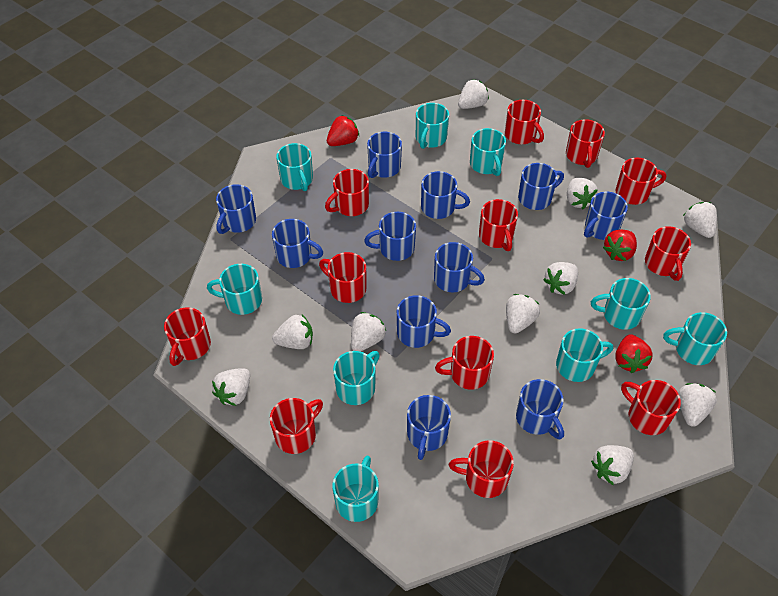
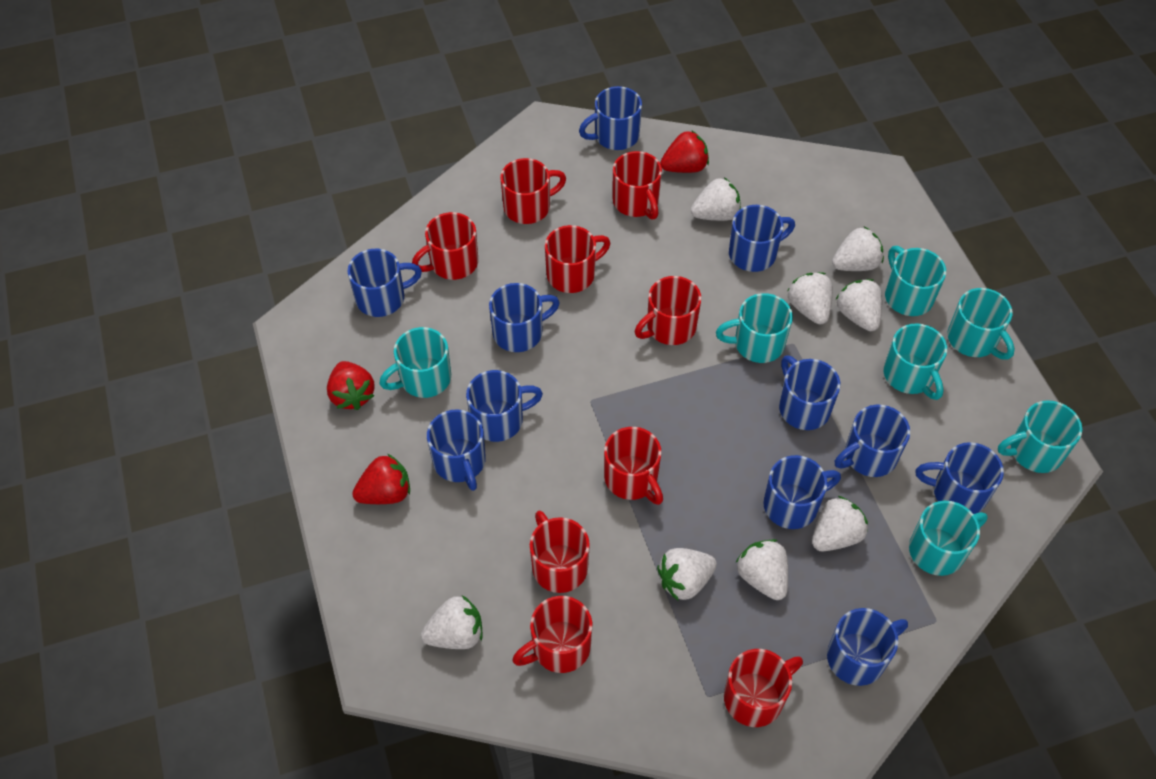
red mug: 12 -> 9
turquoise mug: 9 -> 7
white strawberry: 10 -> 8

